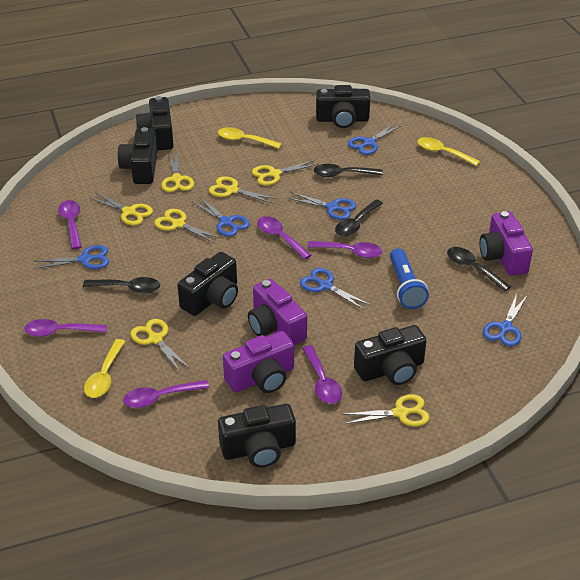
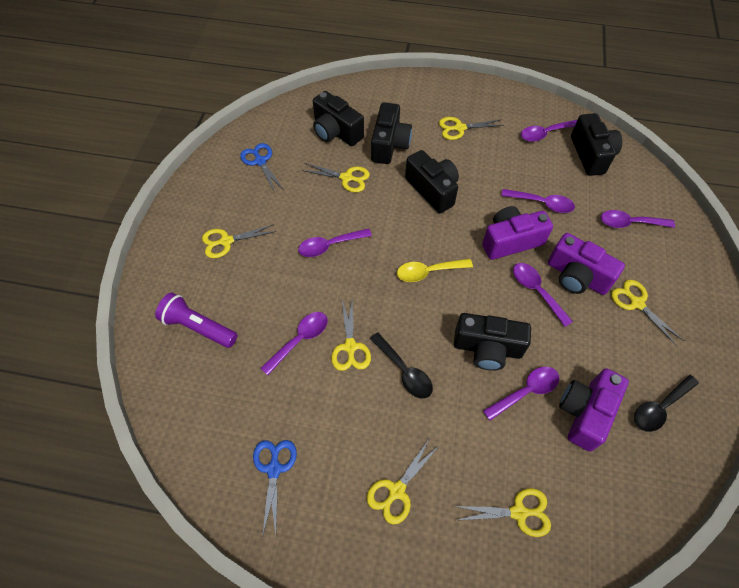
black camera: 6 -> 5
black spoon: 4 -> 2
blue flashlight: 1 -> 0
blue scissors: 6 -> 2
purple flashlight: 0 -> 1
purple spoon: 6 -> 7
yellow spoon: 3 -> 1

